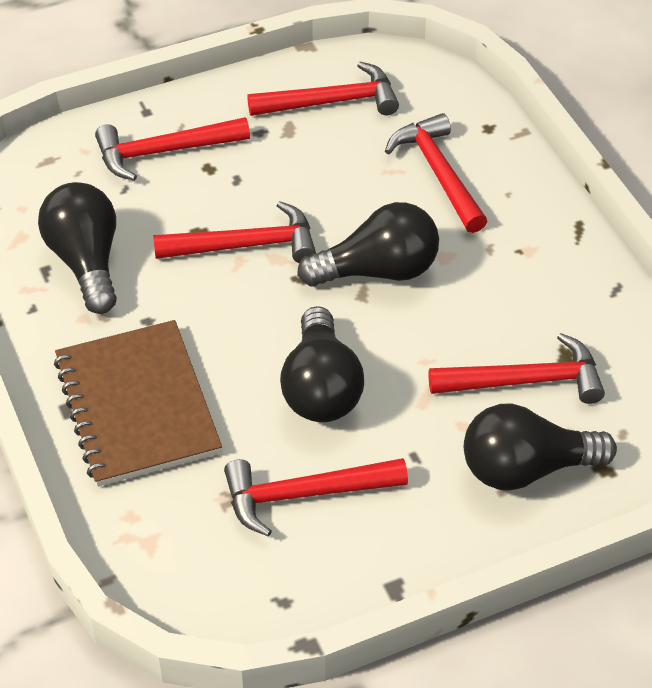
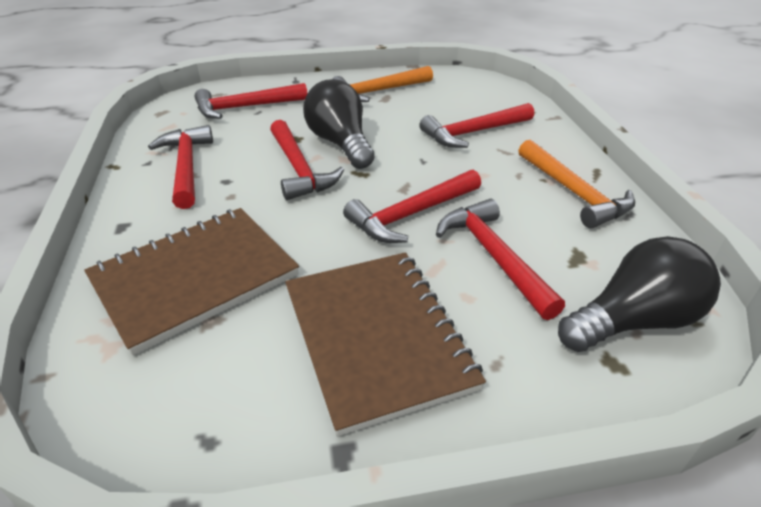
black light bulb: 4 -> 2
brown notebook: 1 -> 2
orange hammer: 0 -> 2

